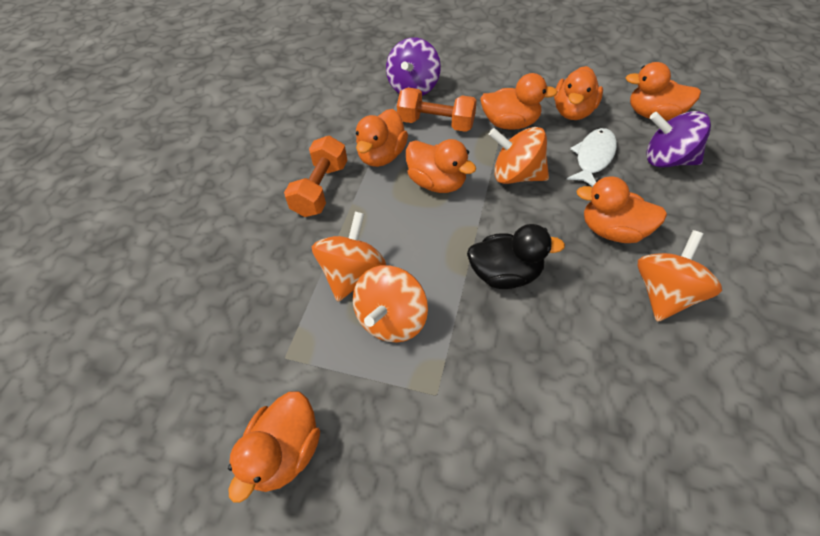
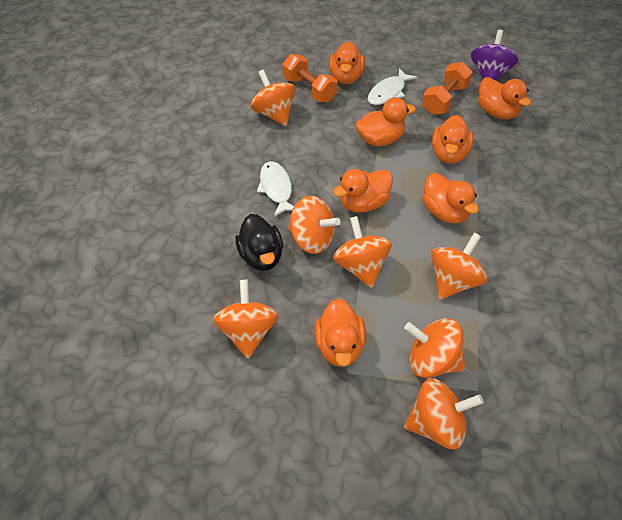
orange spinning top: 4 -> 7
purple spinning top: 2 -> 1
white fish: 1 -> 2

